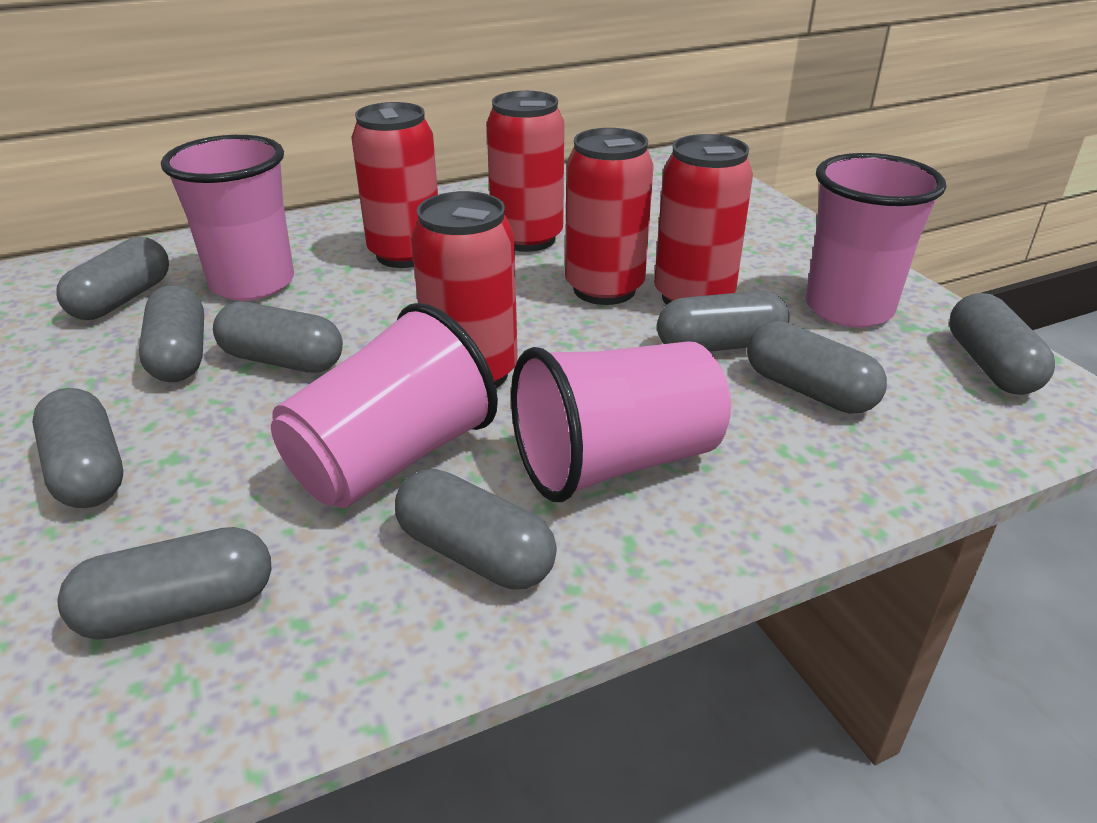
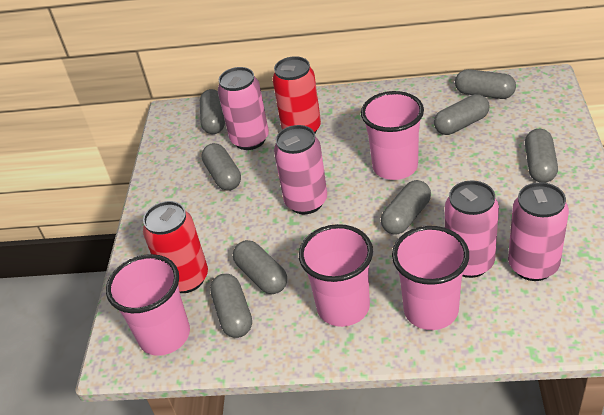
grey capsule: 9 -> 8
pink can: 0 -> 4
red can: 5 -> 2

